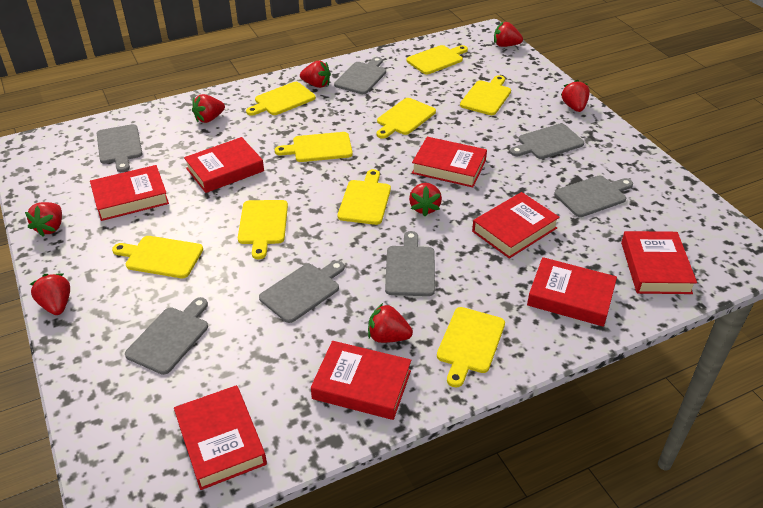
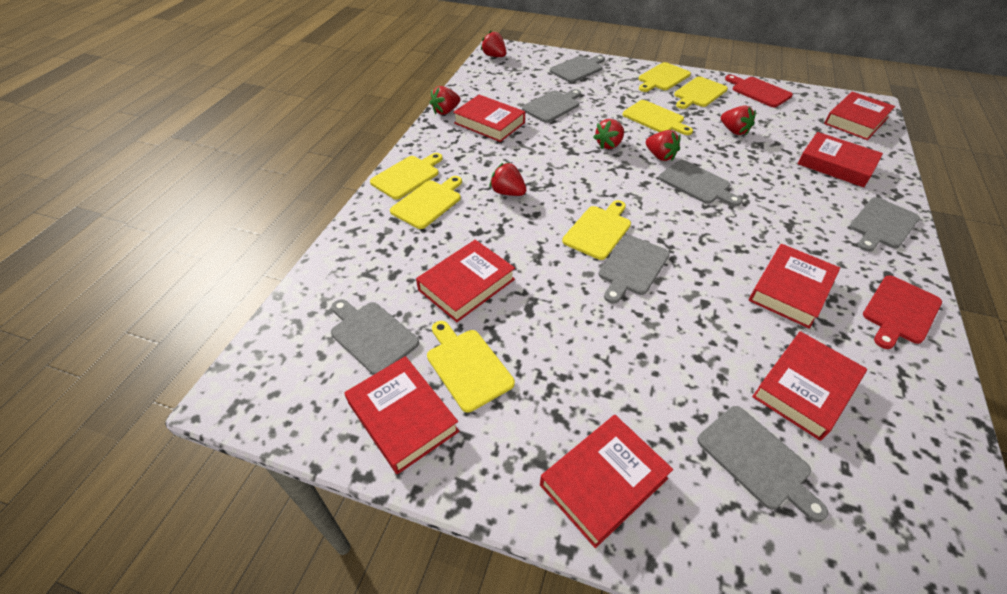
red cutting board: 0 -> 2
red strawberry: 8 -> 6
yellow cutting board: 9 -> 7

